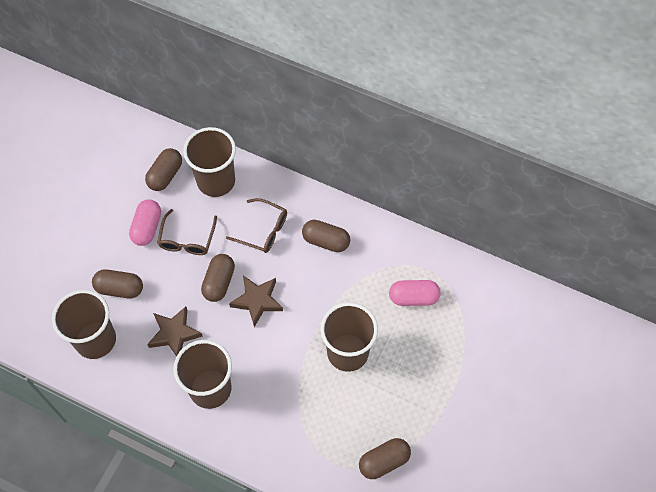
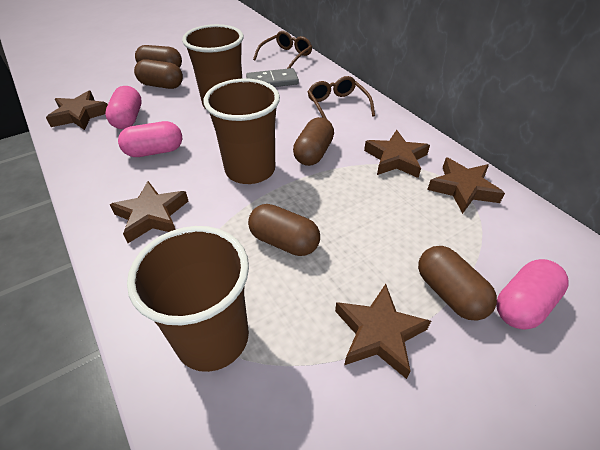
brown cup: 4 -> 3
brown star: 2 -> 5
grey domino: 0 -> 1
pink capsule: 2 -> 3

